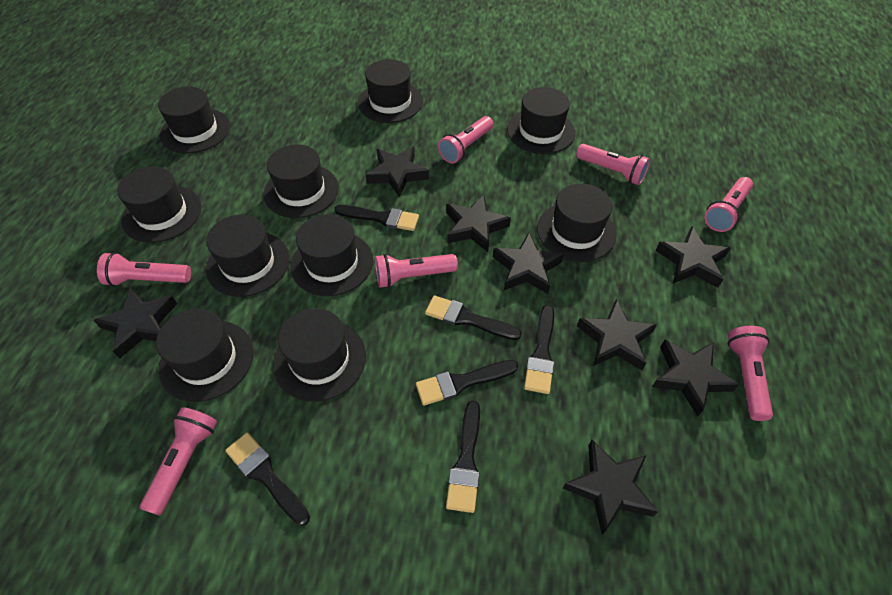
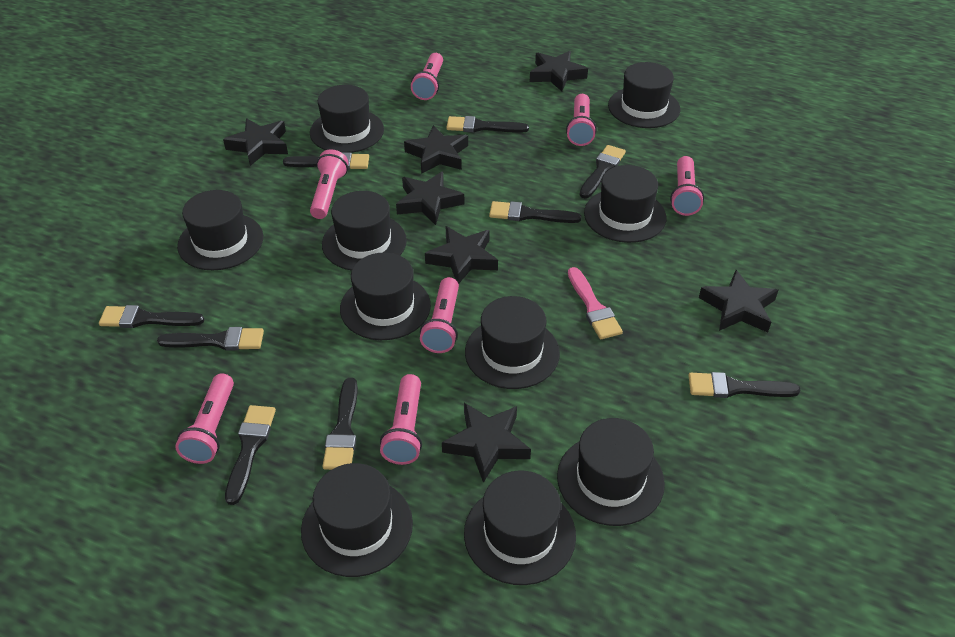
black brush: 6 -> 9
black star: 8 -> 7
pink brush: 0 -> 1

